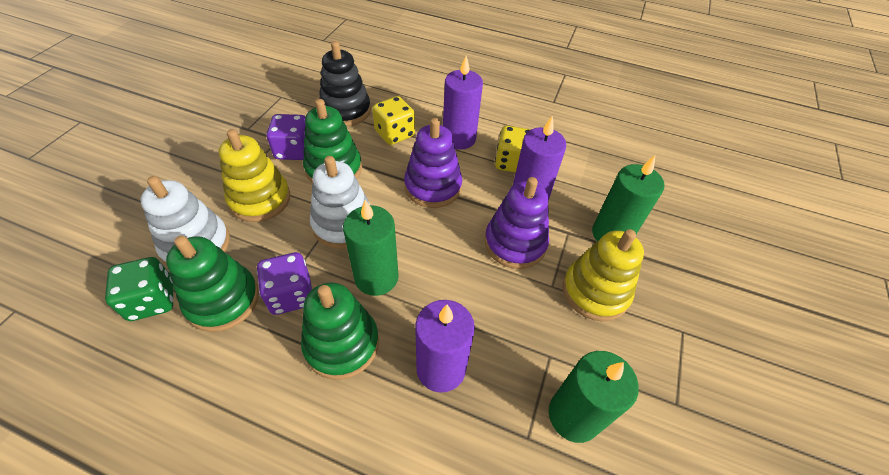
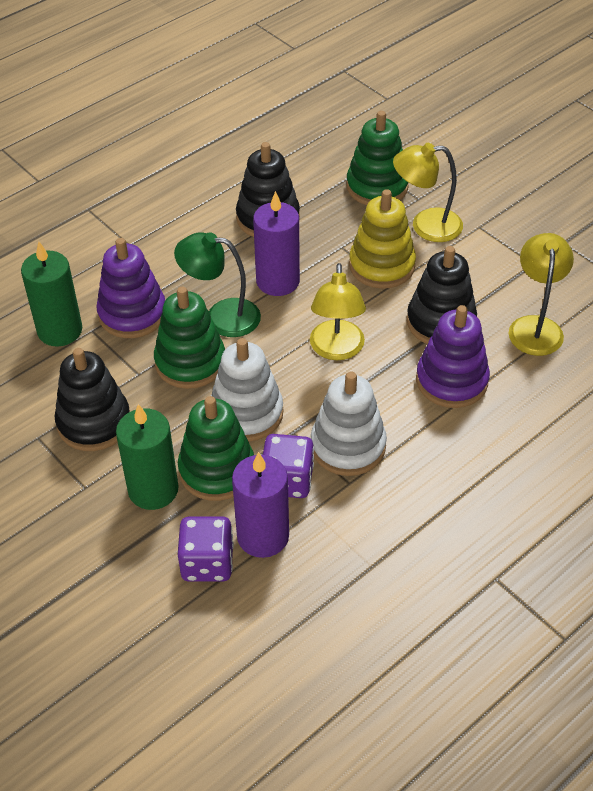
black stacking toy: 1 -> 3
green candle: 3 -> 2
green dice: 1 -> 0
green lamp: 0 -> 1
purple candle: 3 -> 2
yellow dice: 2 -> 0
yellow lamp: 0 -> 3
yellow stacking toy: 2 -> 1

